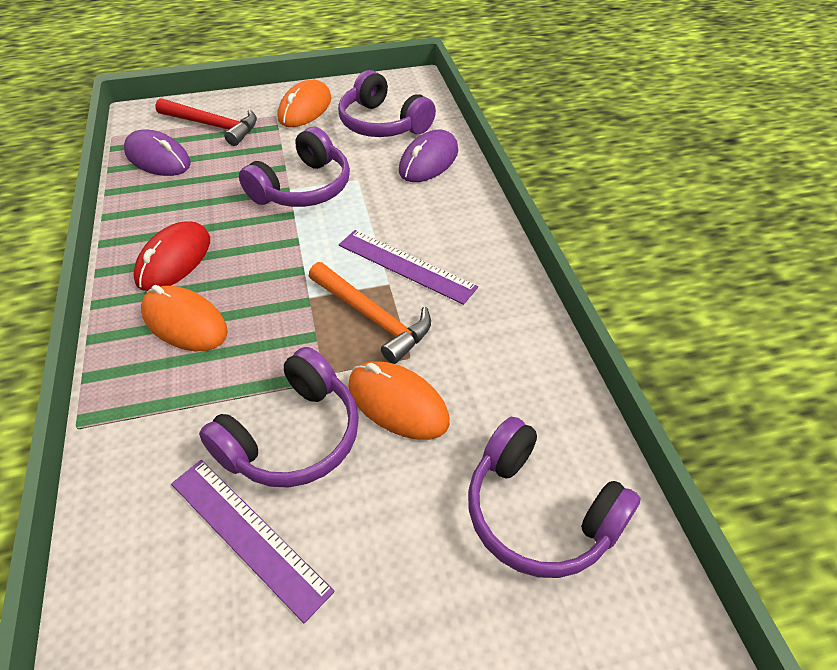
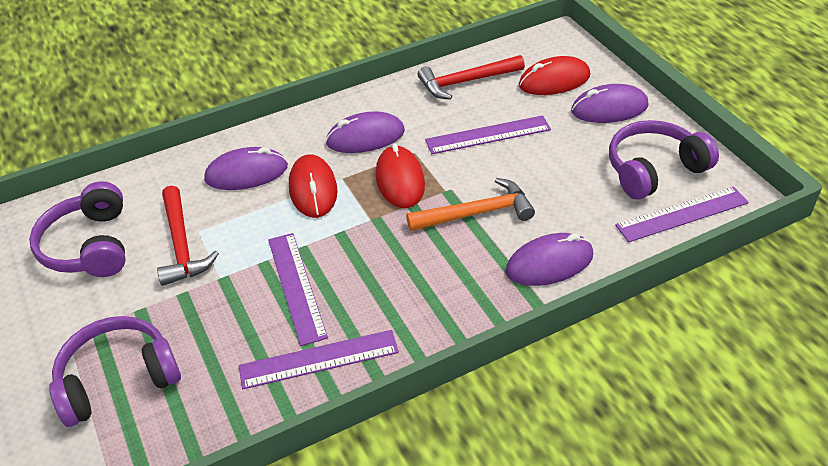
orange mouse: 3 -> 0
purple headphones: 4 -> 3
purple mouse: 2 -> 4
purple ruler: 2 -> 4
red hammer: 1 -> 2
red mouse: 1 -> 3

